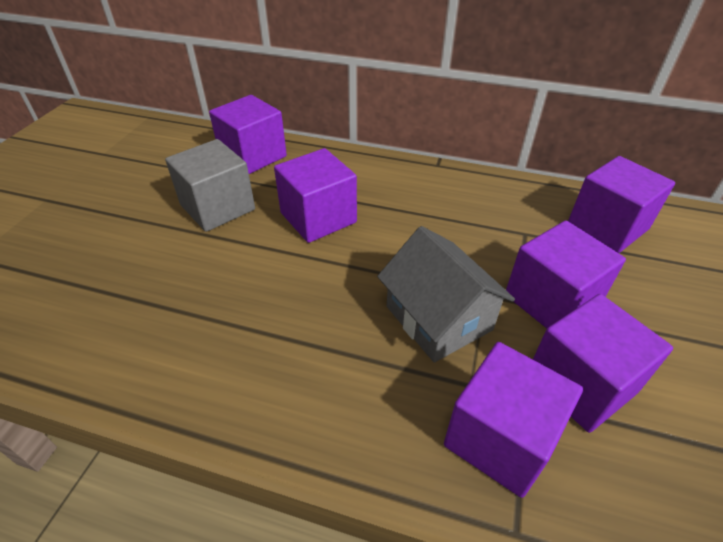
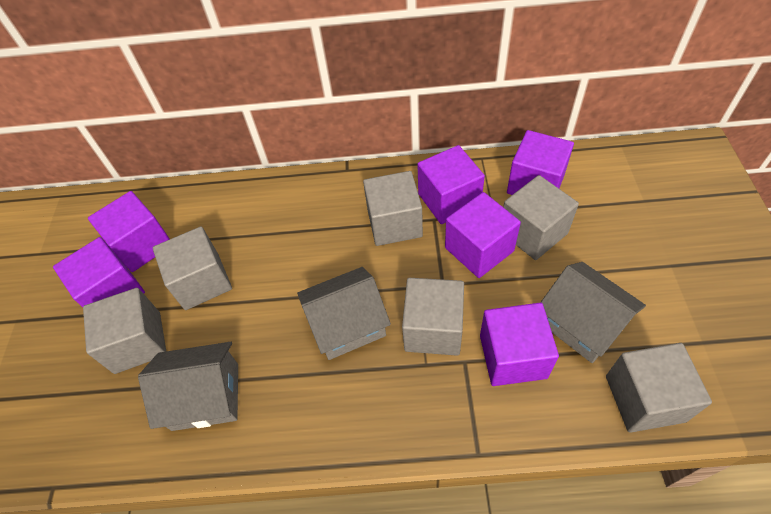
grey cube: 1 -> 6
grey house: 1 -> 3

